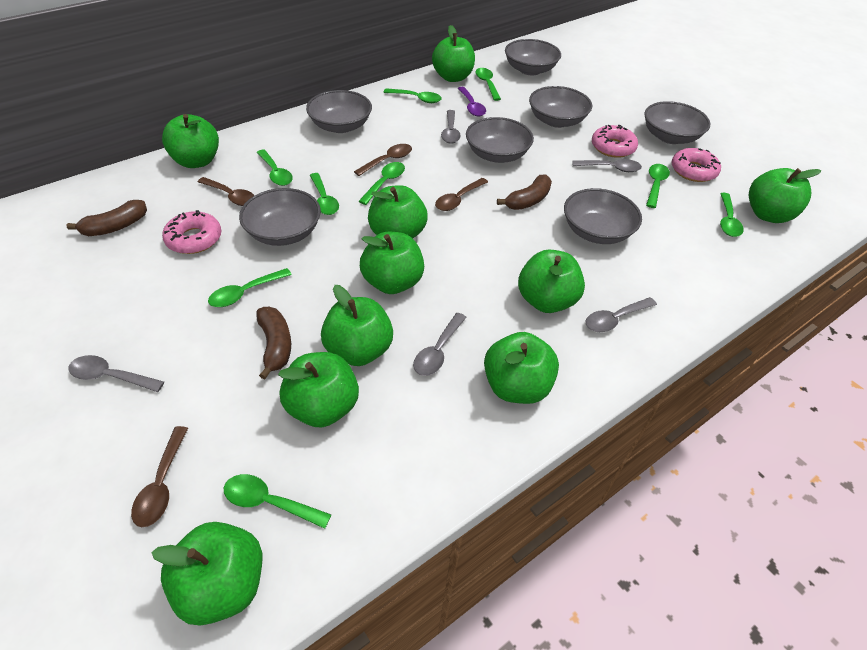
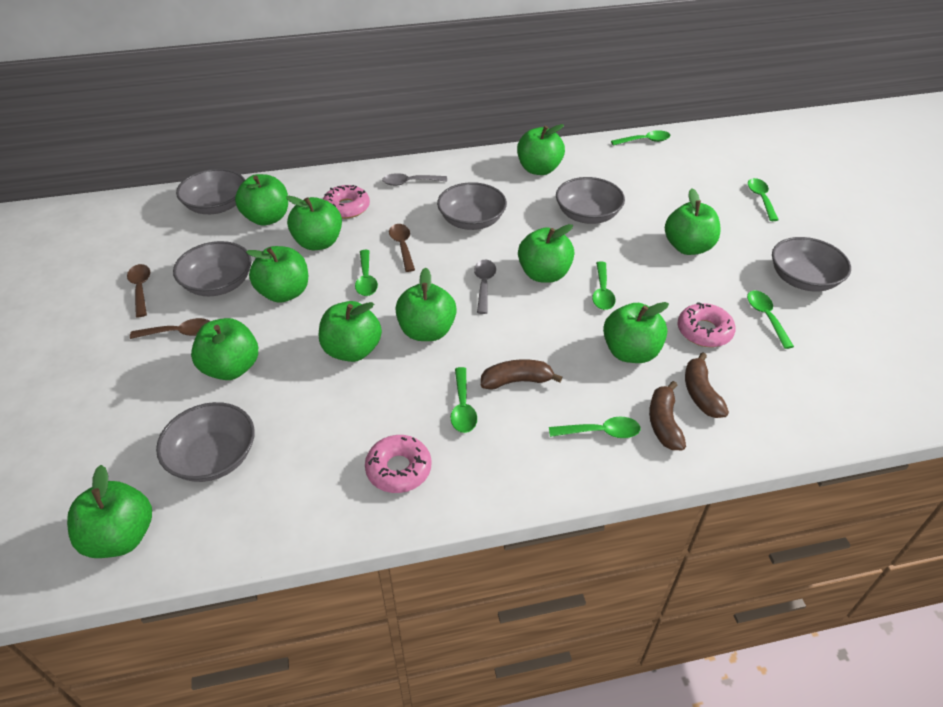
brown spoon: 4 -> 3
green apple: 10 -> 11
green spoon: 9 -> 7
grey bowl: 7 -> 6
grey spoon: 5 -> 2
purple spoon: 1 -> 0

